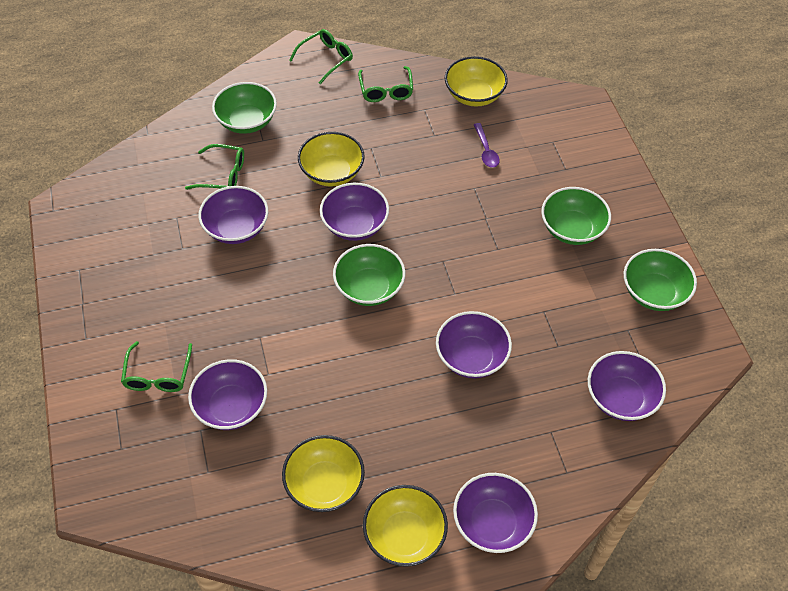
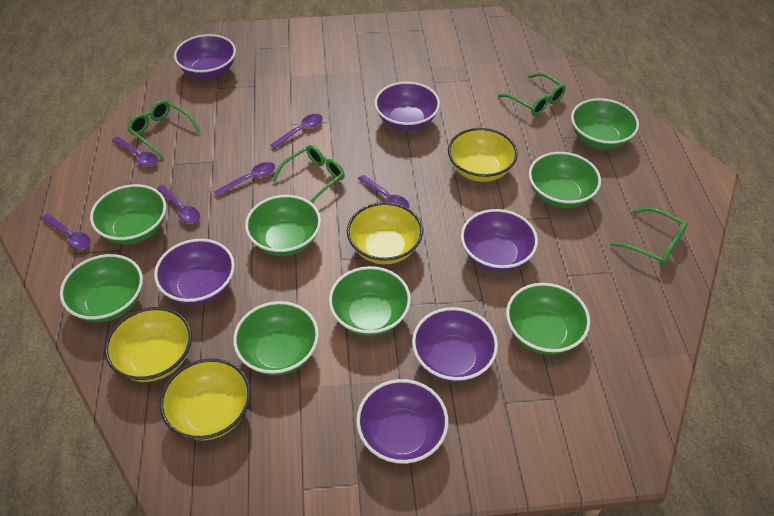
green bowl: 4 -> 8
purple spoon: 1 -> 6

